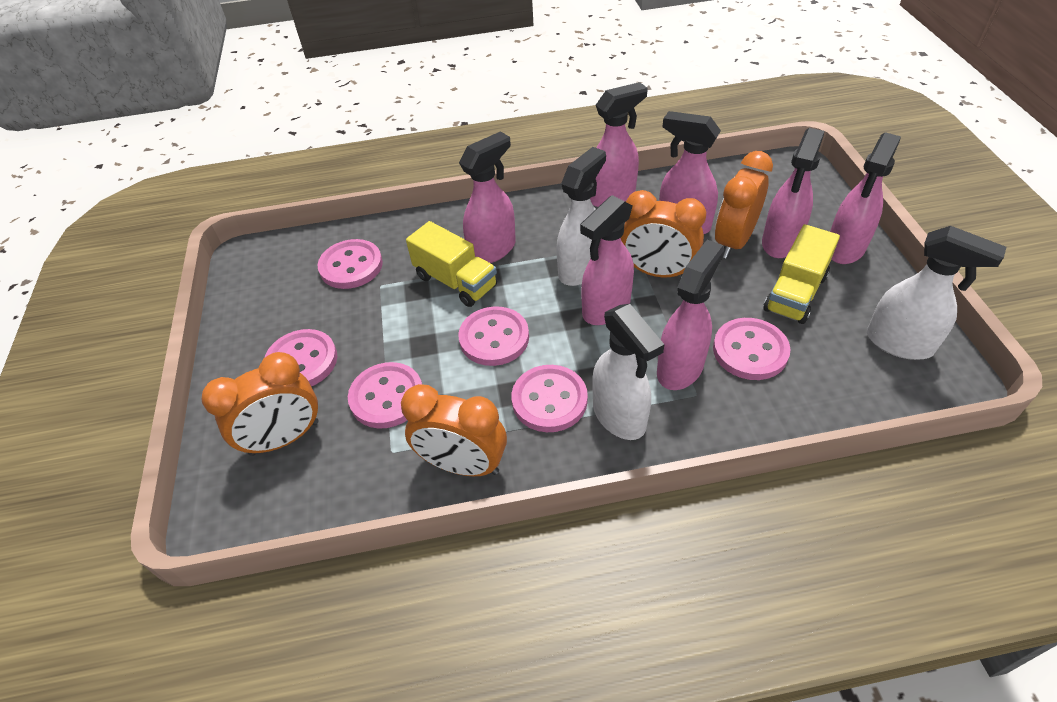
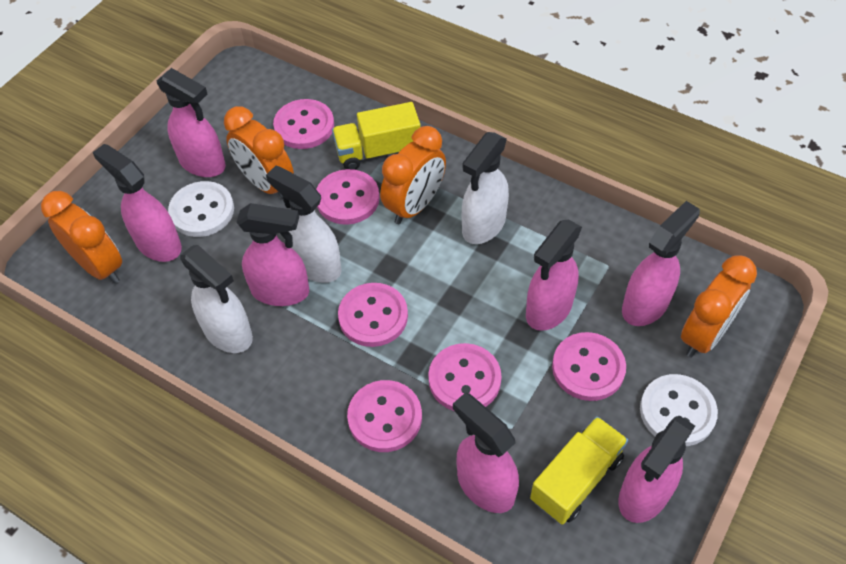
white button: 0 -> 2

